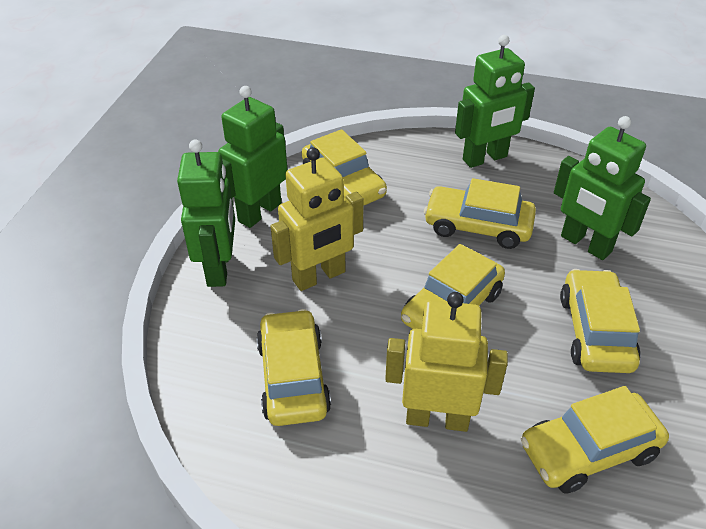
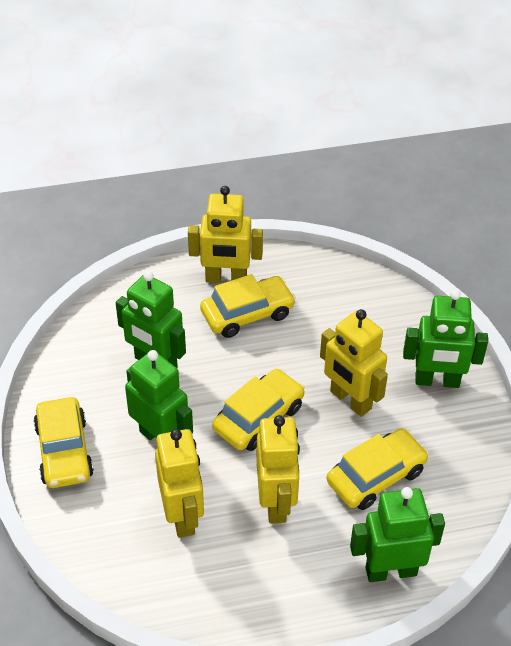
yellow car: 6 -> 4
yellow robot: 2 -> 4

